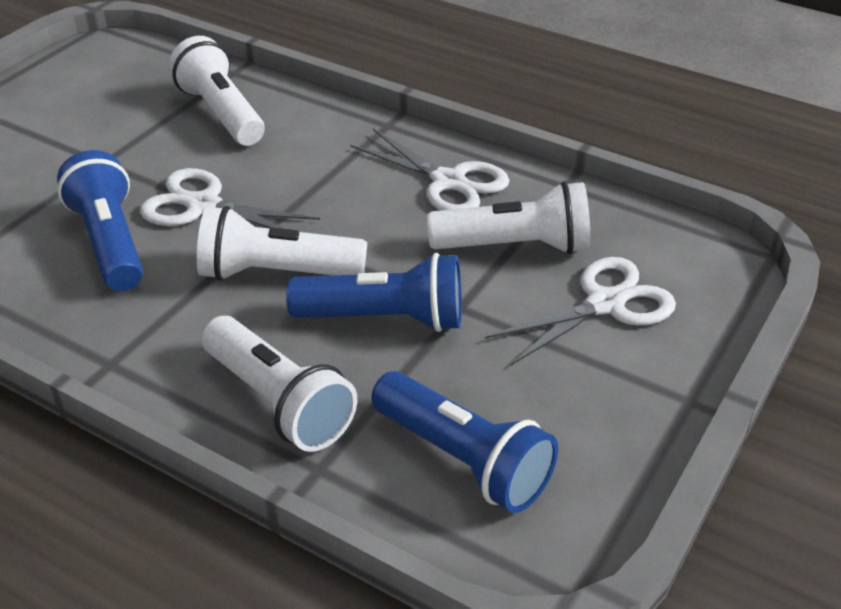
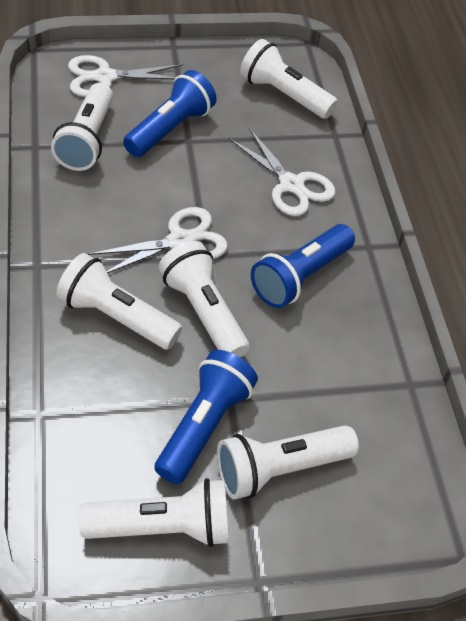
white flashlight: 4 -> 6

